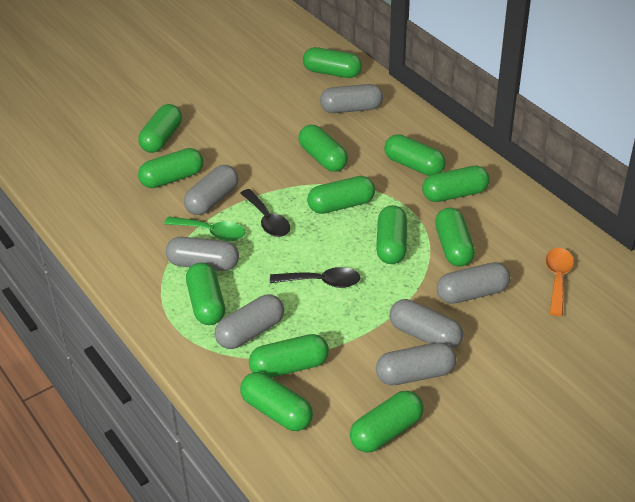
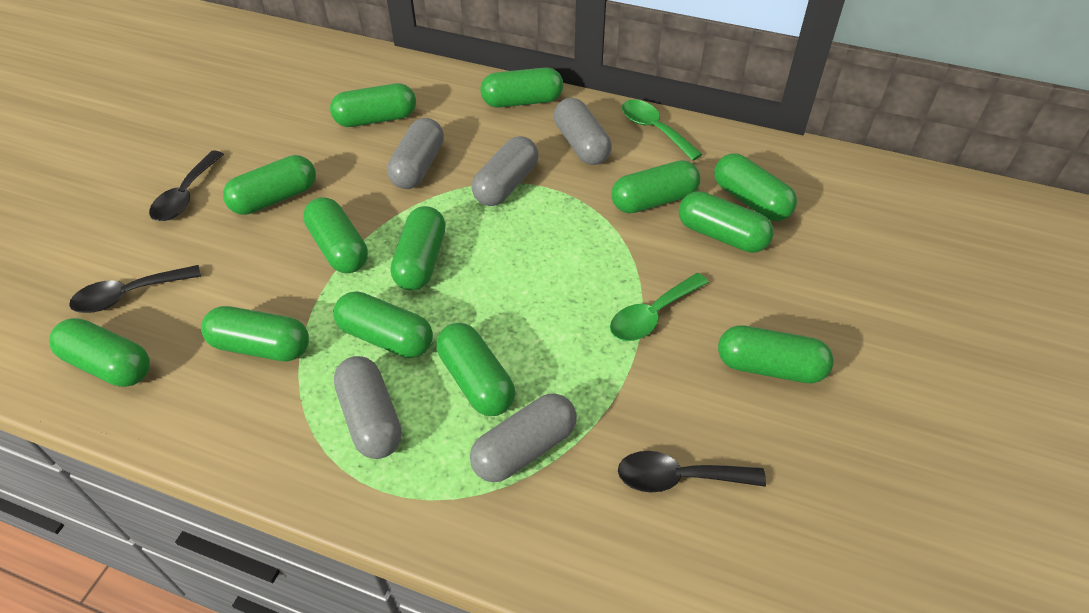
black spoon: 2 -> 3
green spoon: 1 -> 2
grey capsule: 7 -> 5
orange spoon: 1 -> 0

